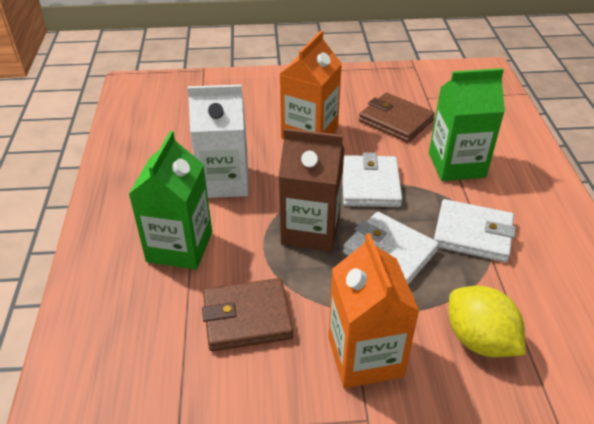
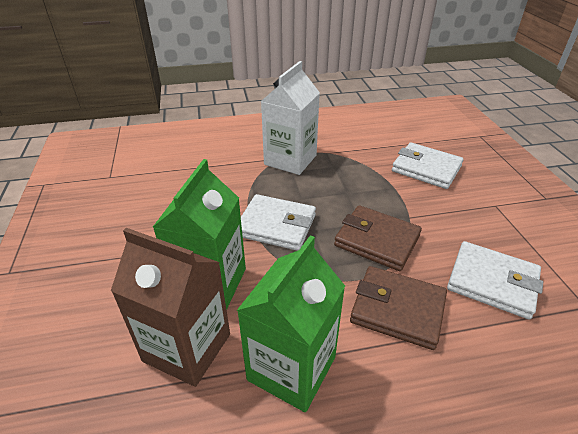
orange carton: 2 -> 0
yellow lemon: 1 -> 0

